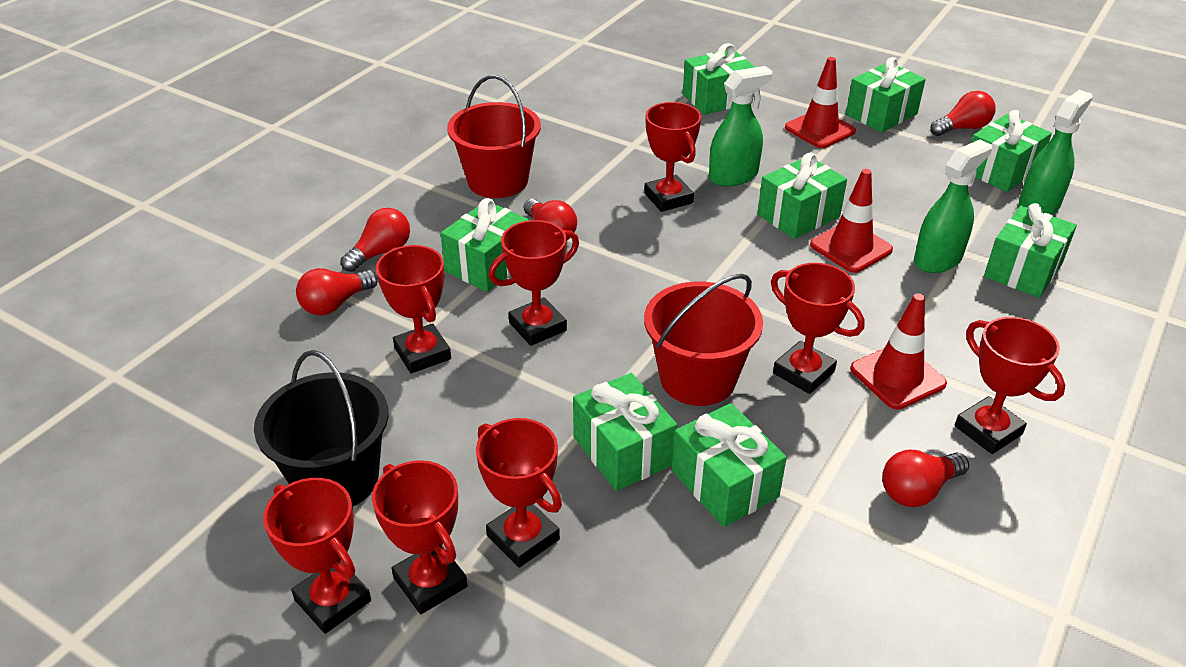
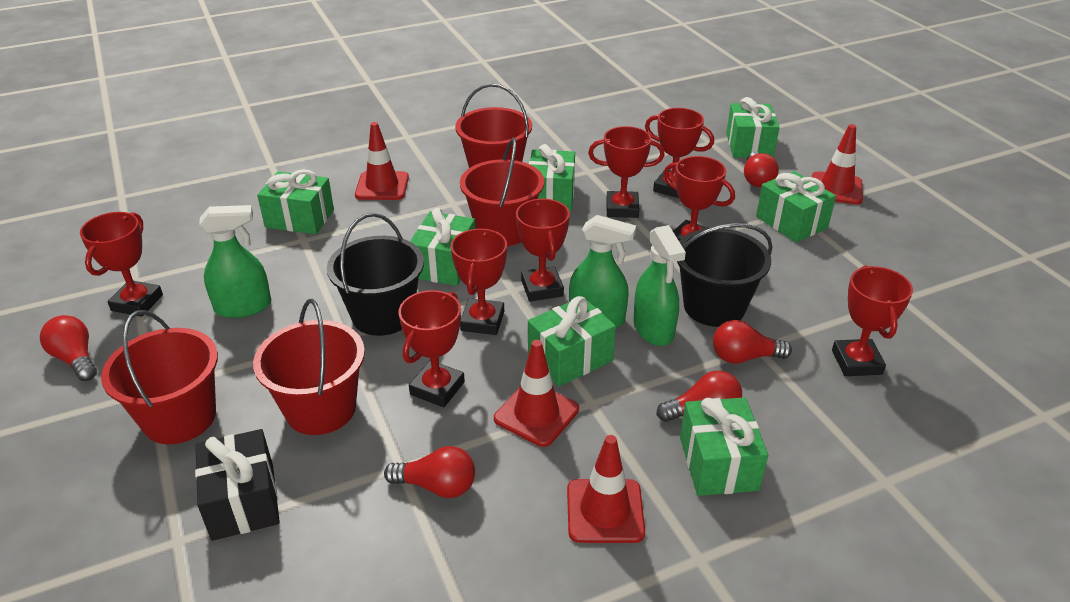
black bucket: 1 -> 2
black gift: 0 -> 1
green gift: 8 -> 7
red bucket: 2 -> 4
red traffic cone: 3 -> 4

